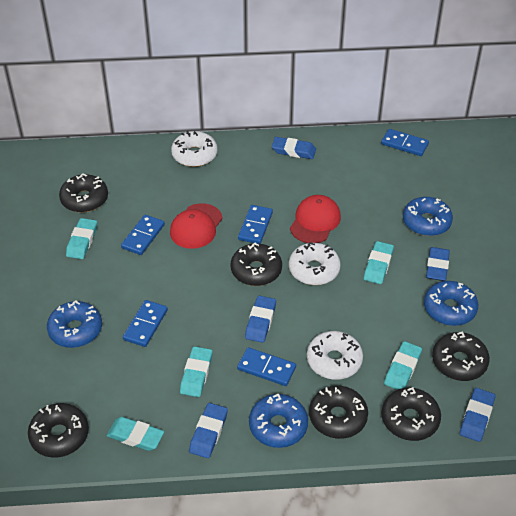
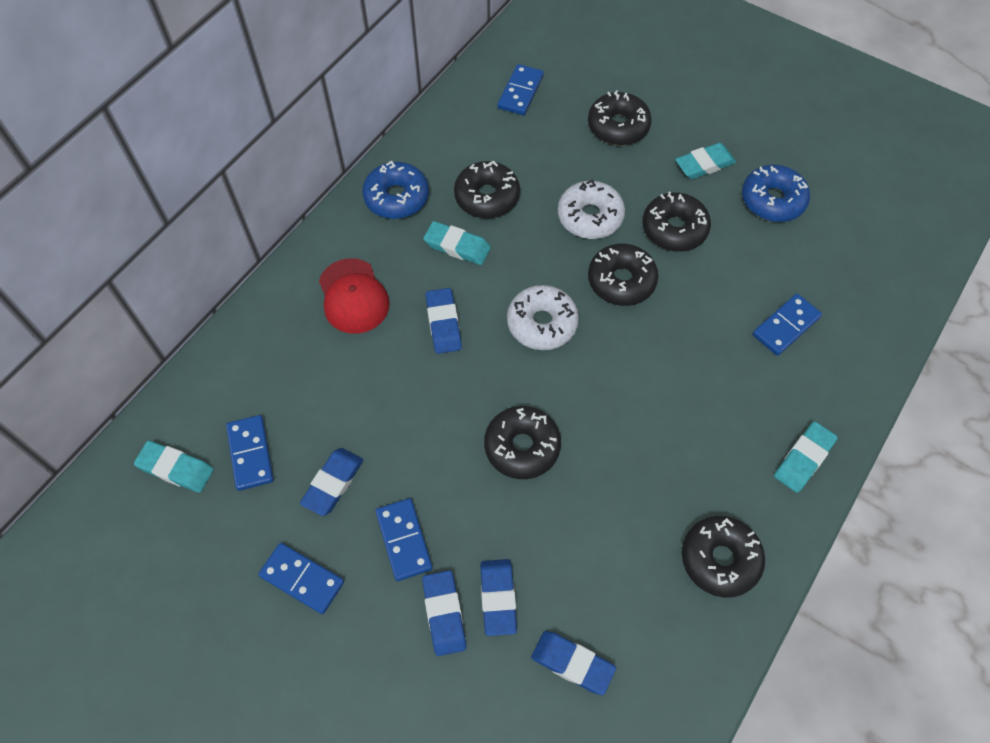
blue donut: 4 -> 2
red cap: 2 -> 1
turquoise eraser: 5 -> 4
white donut: 3 -> 2

